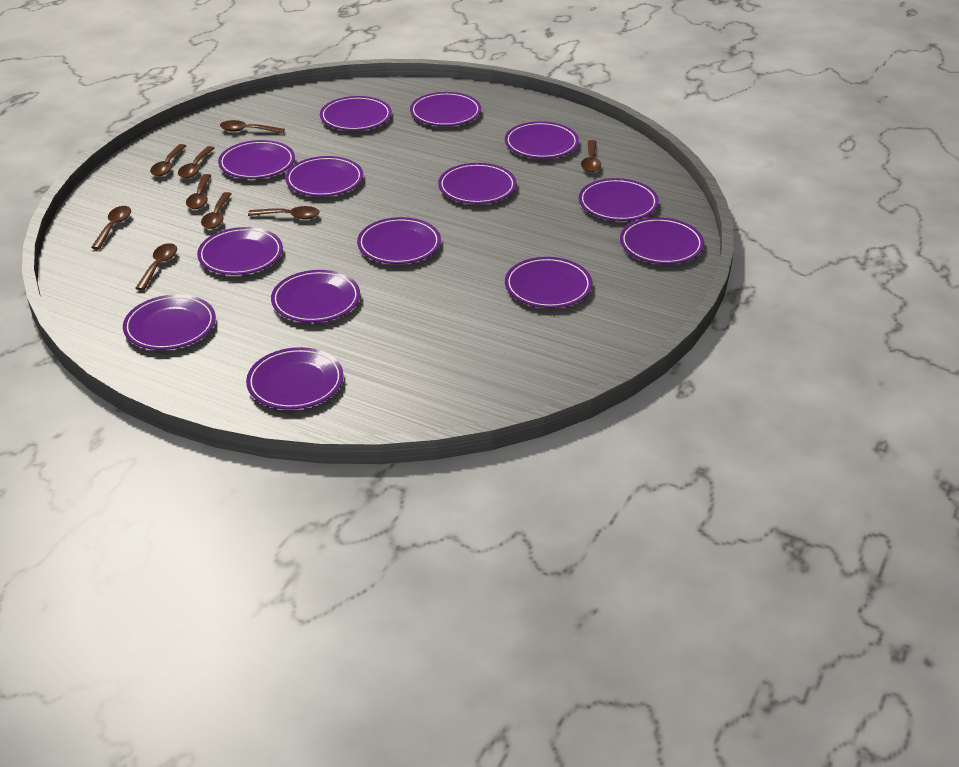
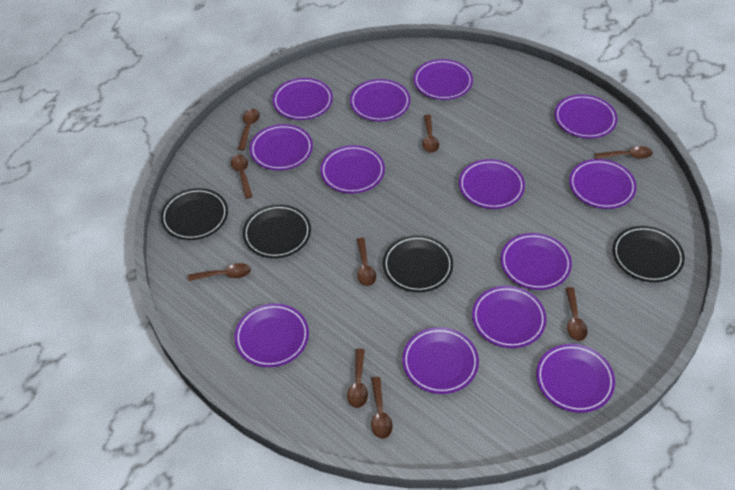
black plate: 0 -> 4
purple plate: 14 -> 13

